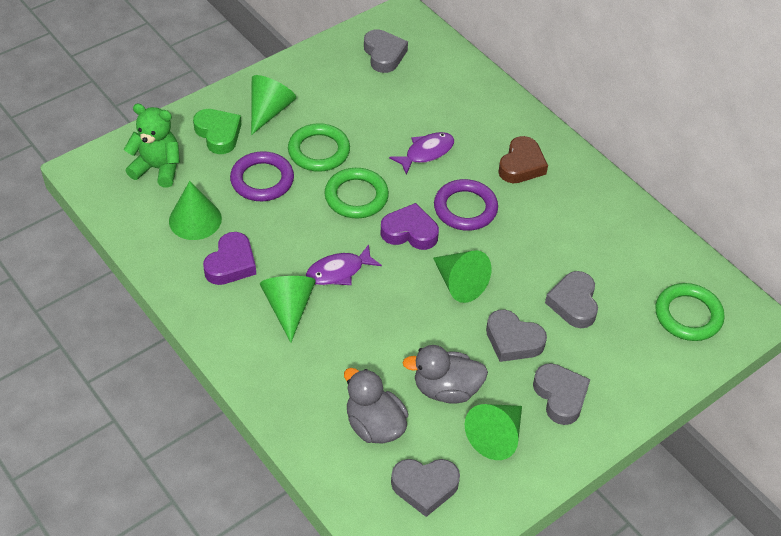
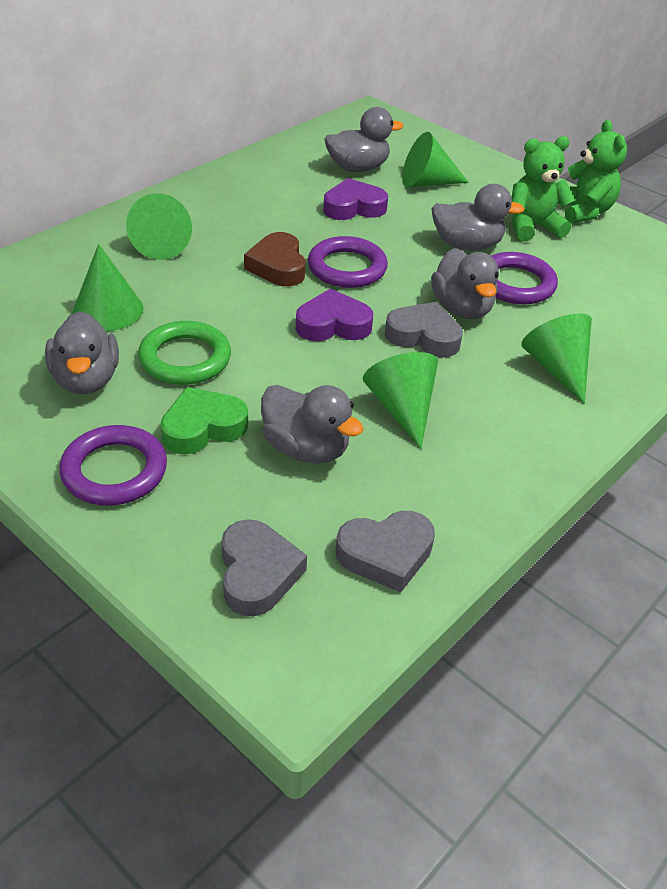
green ring: 3 -> 1
green teddy bear: 1 -> 2
grey duck: 2 -> 5
grey heart: 5 -> 3
purple fish: 2 -> 0
purple ring: 2 -> 3

